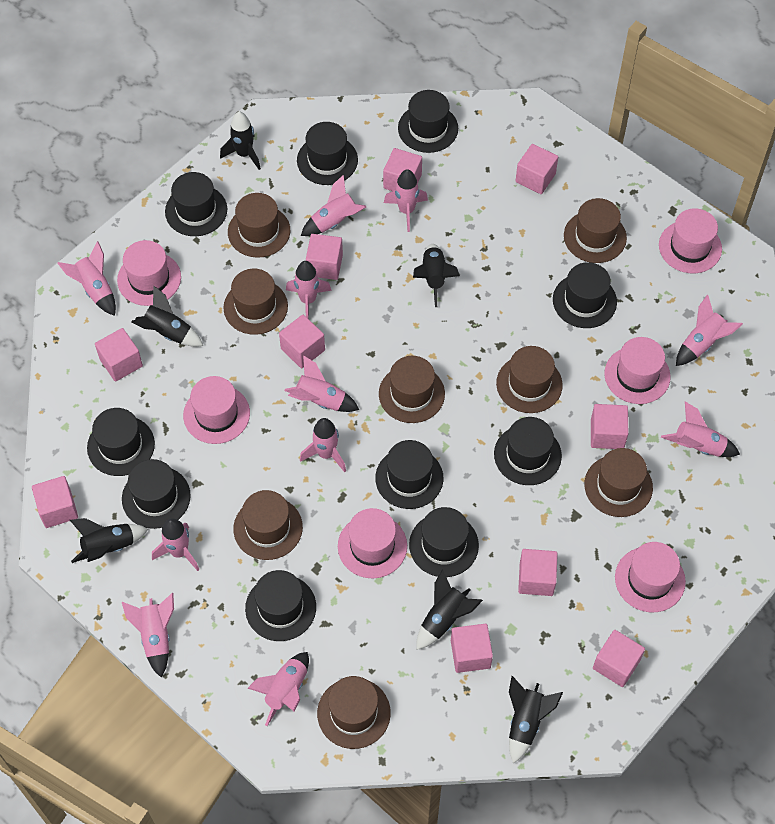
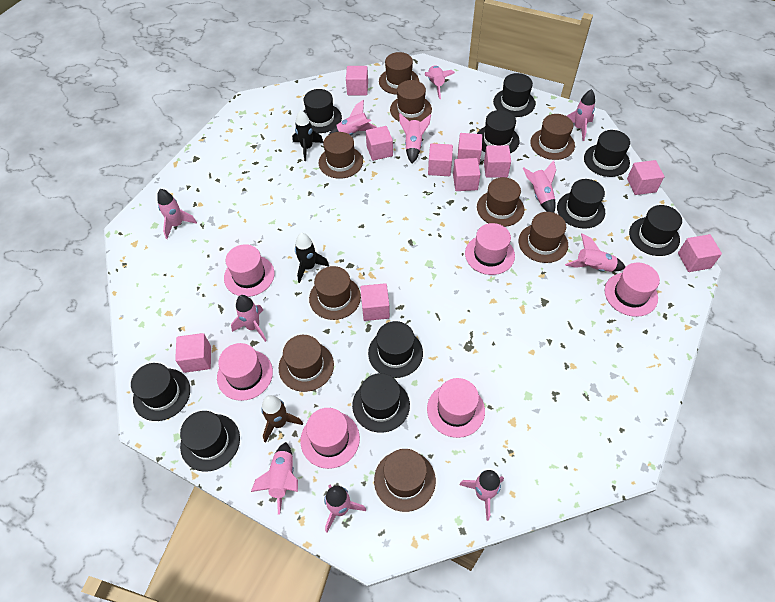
black rocket: 6 -> 2
brown hat: 8 -> 9
brown rocket: 0 -> 1

